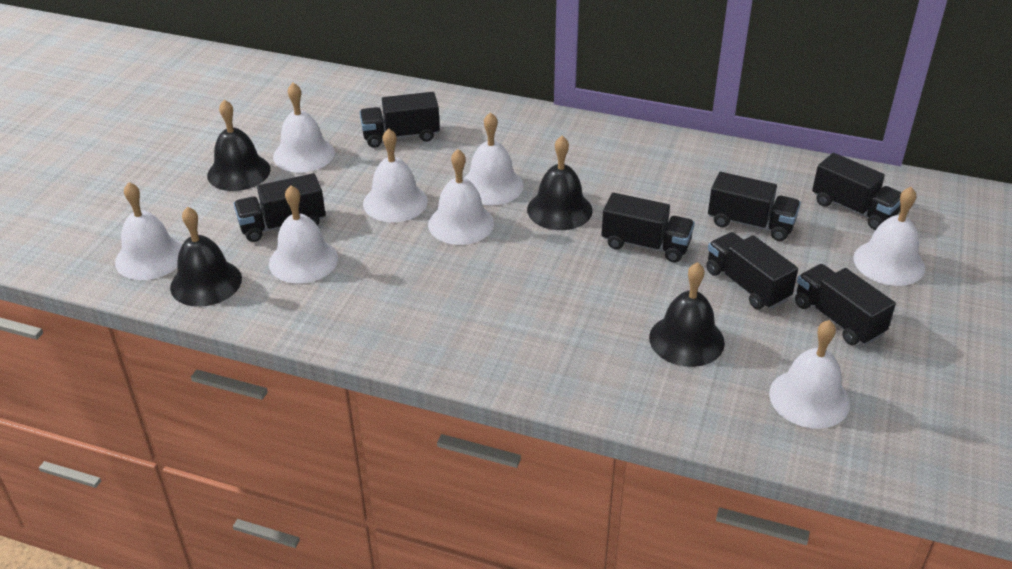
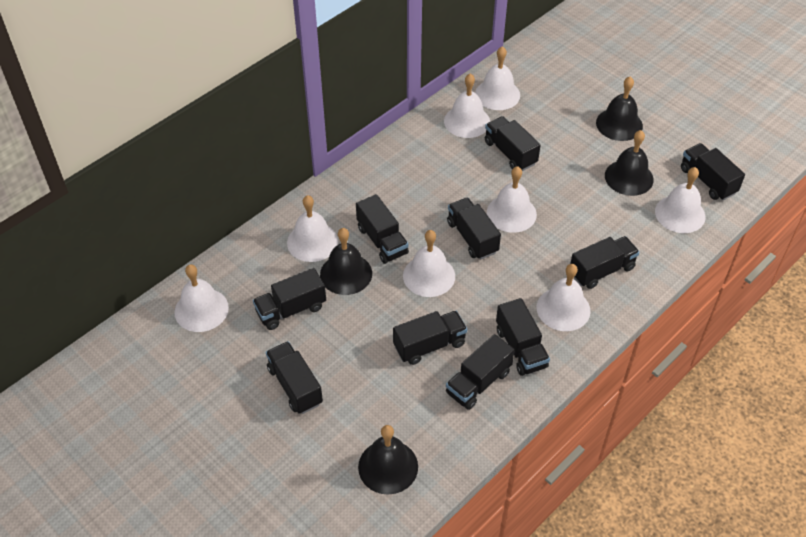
black truck: 7 -> 10

